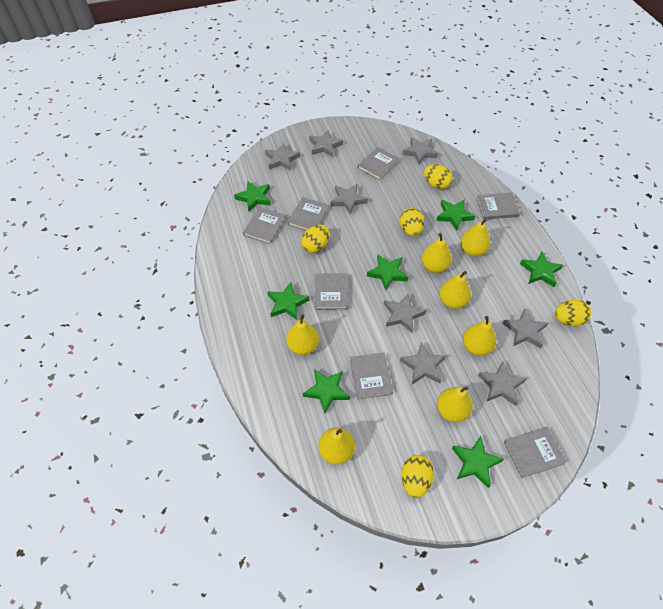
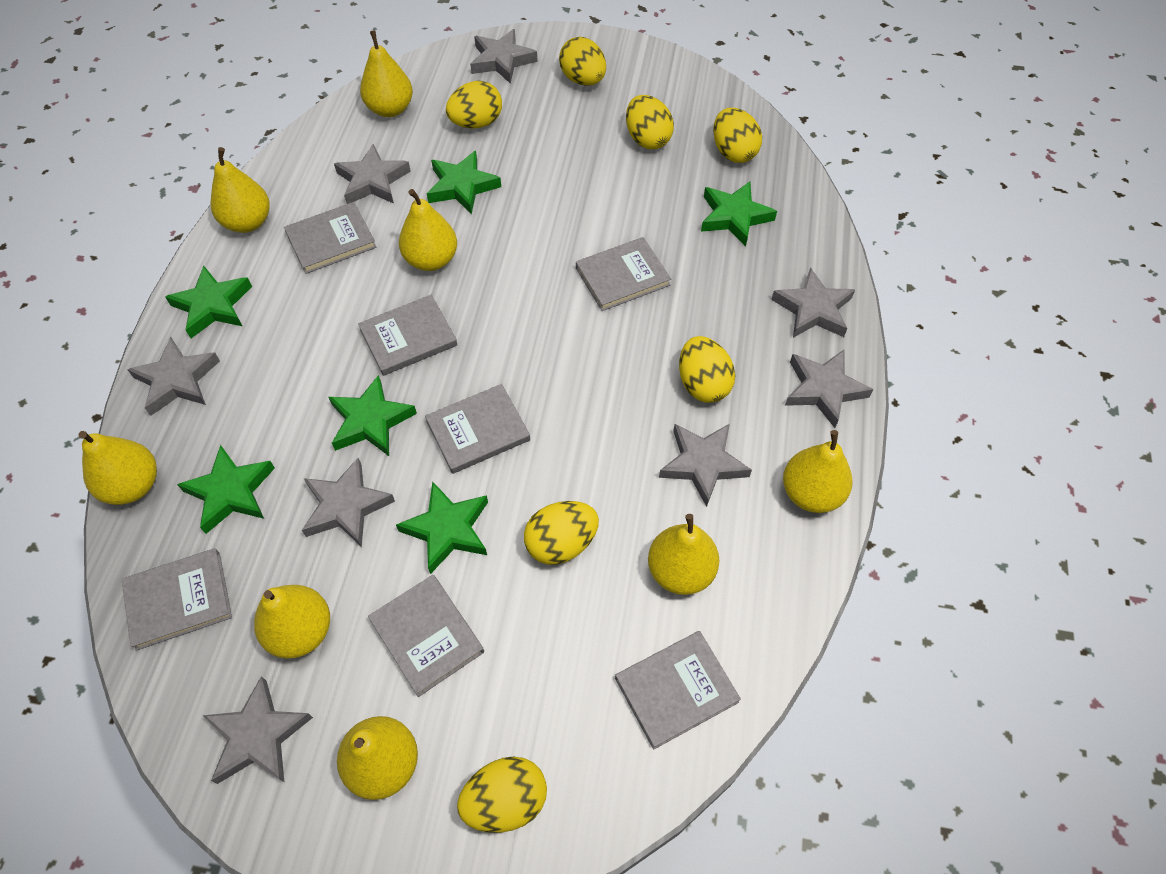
green star: 7 -> 6
yellow egg: 5 -> 7
yellow pear: 7 -> 8

